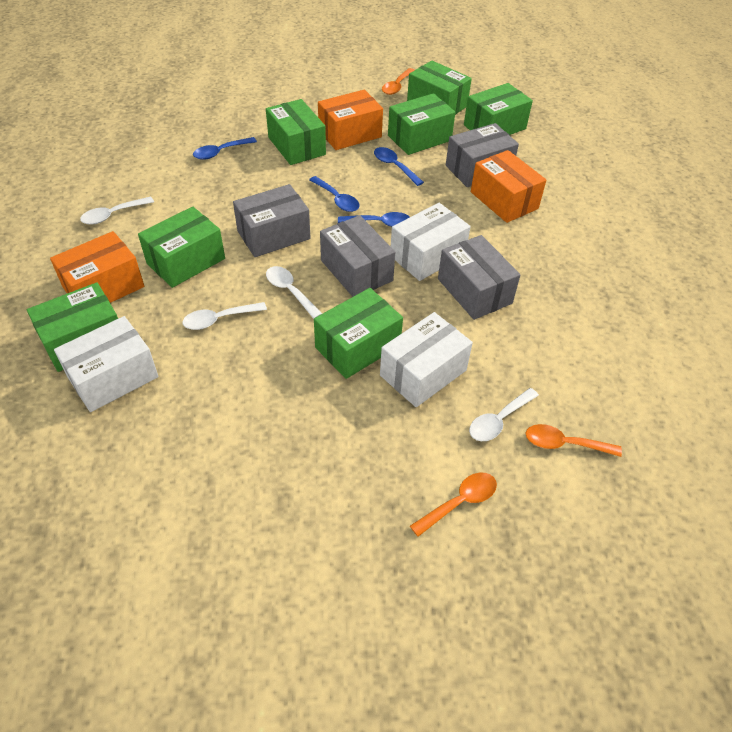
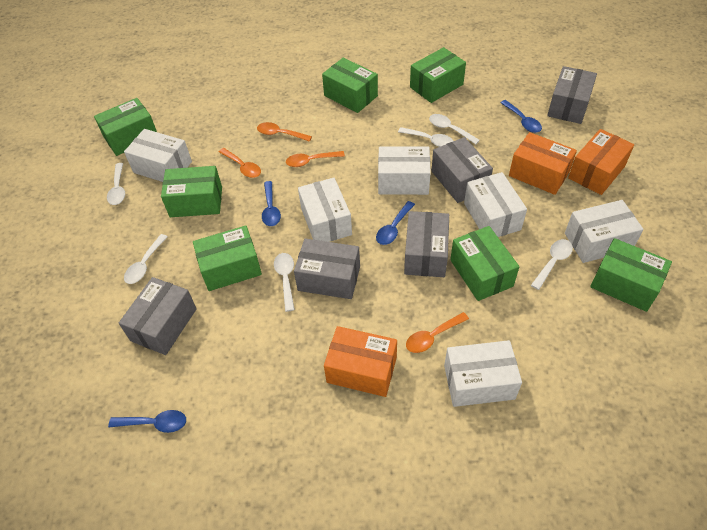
grey box: 4 -> 5
orange spoon: 3 -> 4
white box: 3 -> 6
white spoon: 4 -> 6

